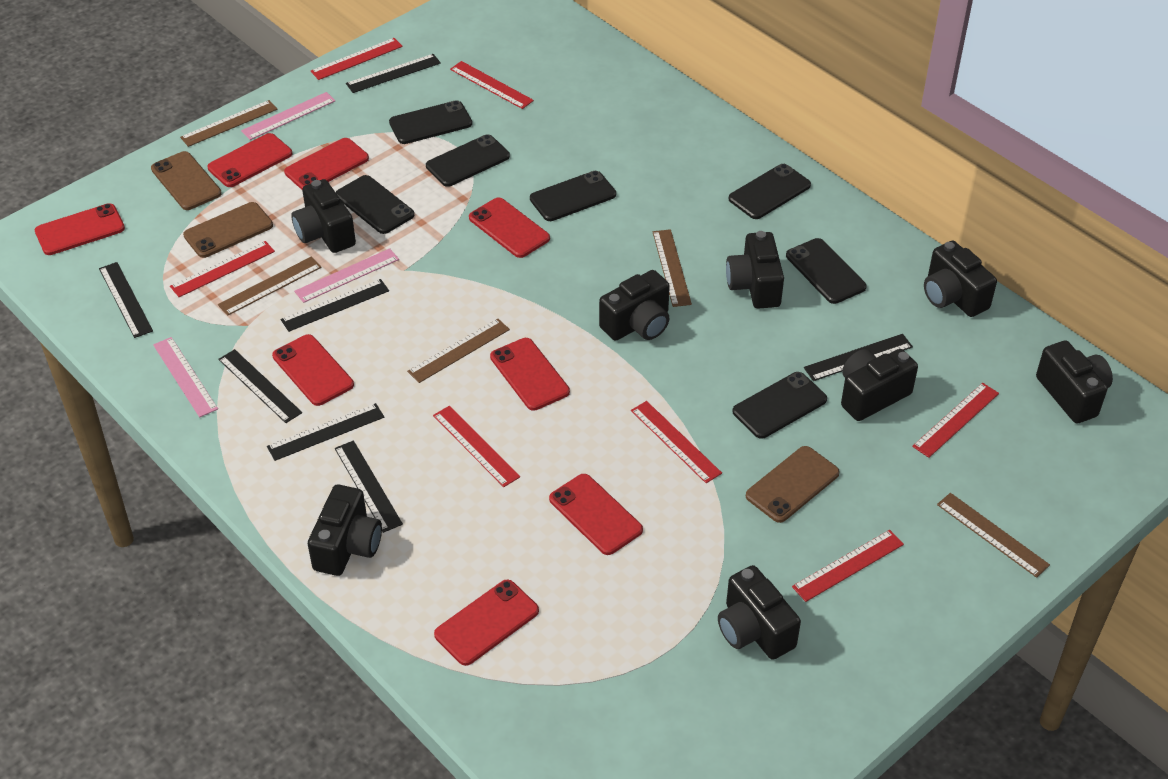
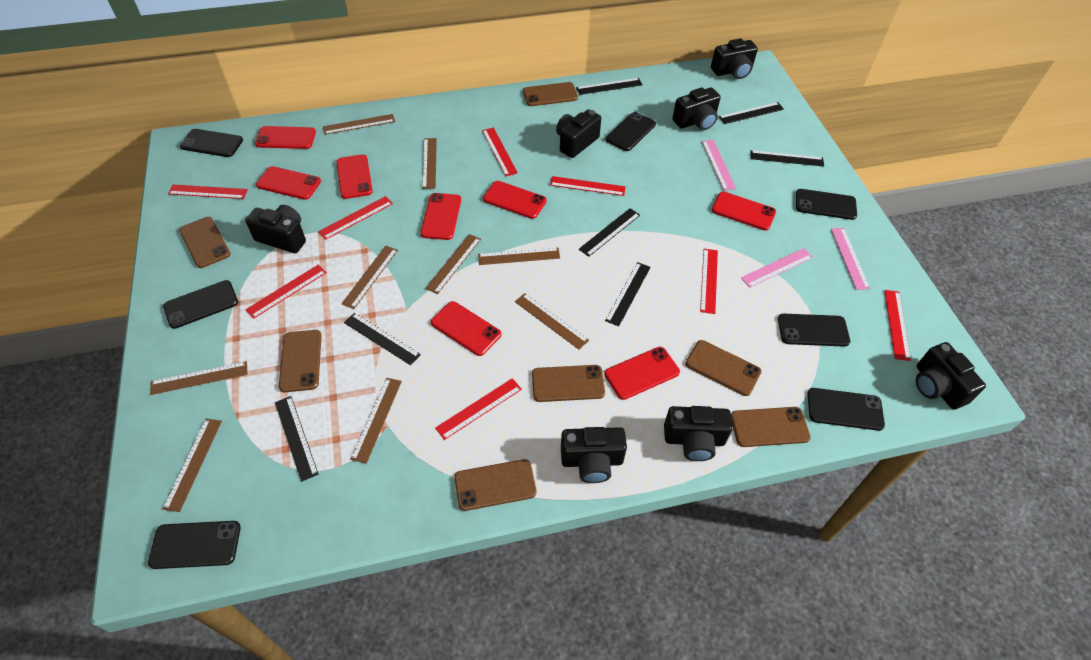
black camera: 8 -> 7
brown phone: 3 -> 7
brown ruler: 5 -> 9
red ruler: 7 -> 8

